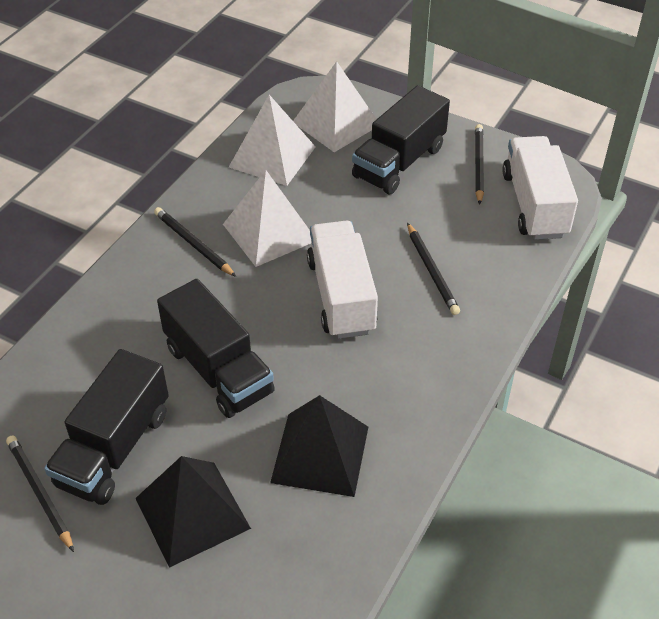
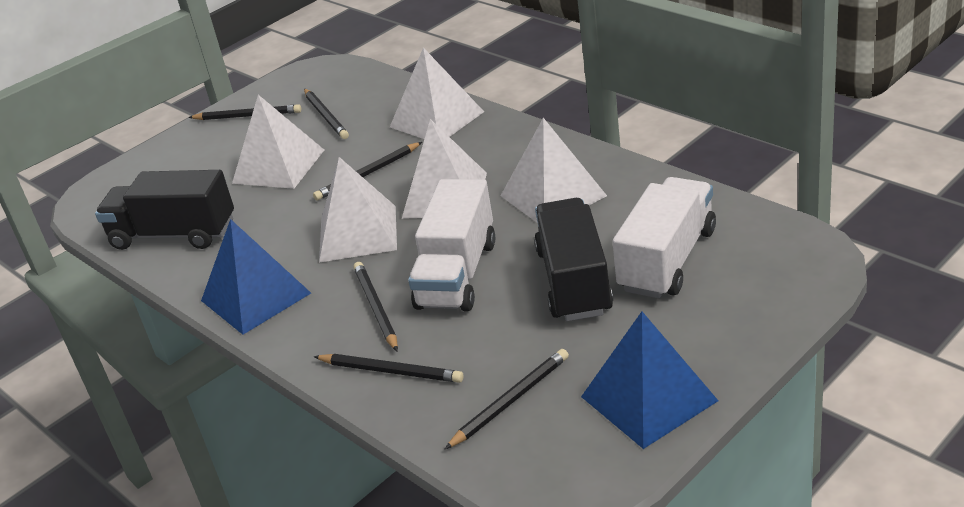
black pencil: 4 -> 6
black pyramid: 2 -> 0
black truck: 3 -> 2
blue pyramid: 0 -> 2
white pyramid: 3 -> 5

